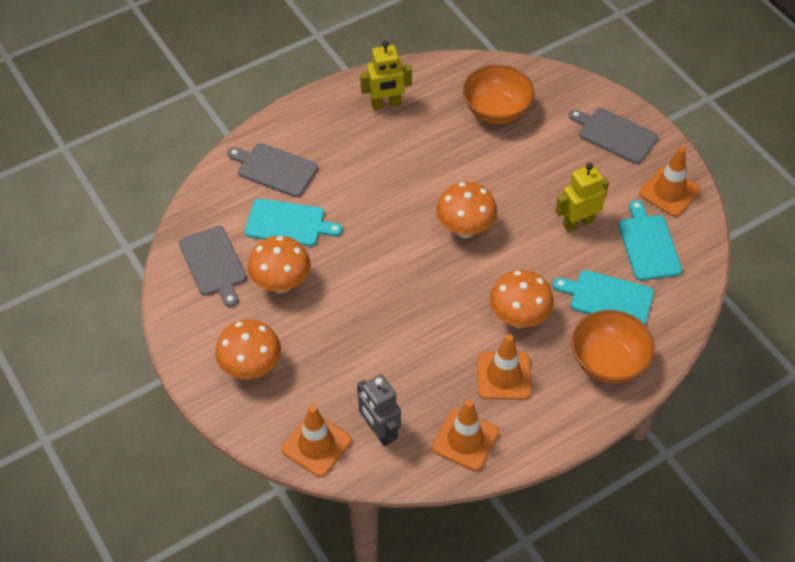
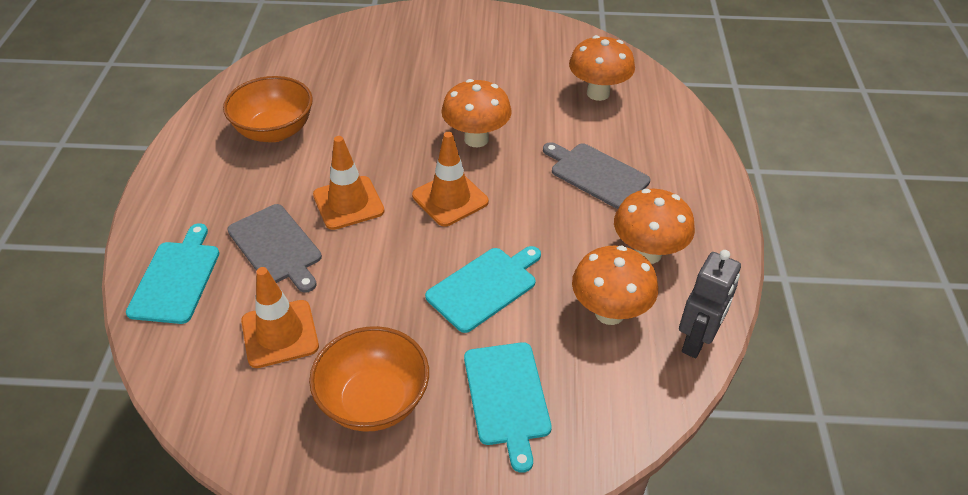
grey cutting board: 3 -> 2
orange traffic cone: 4 -> 3
yellow robot: 2 -> 0

